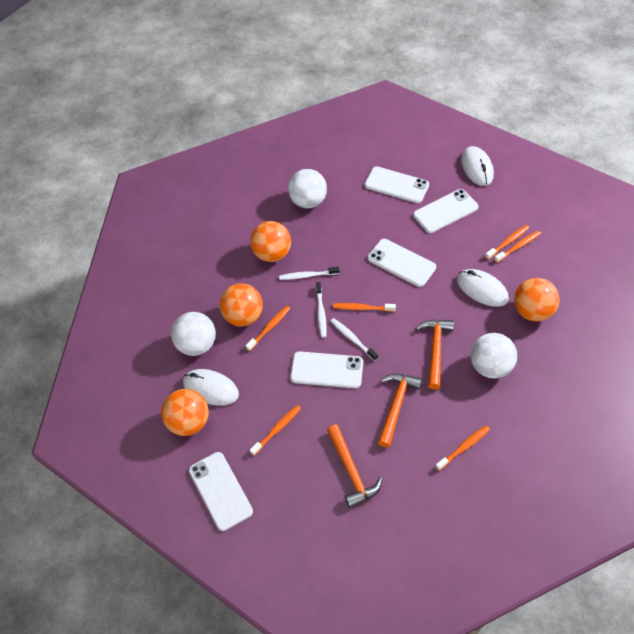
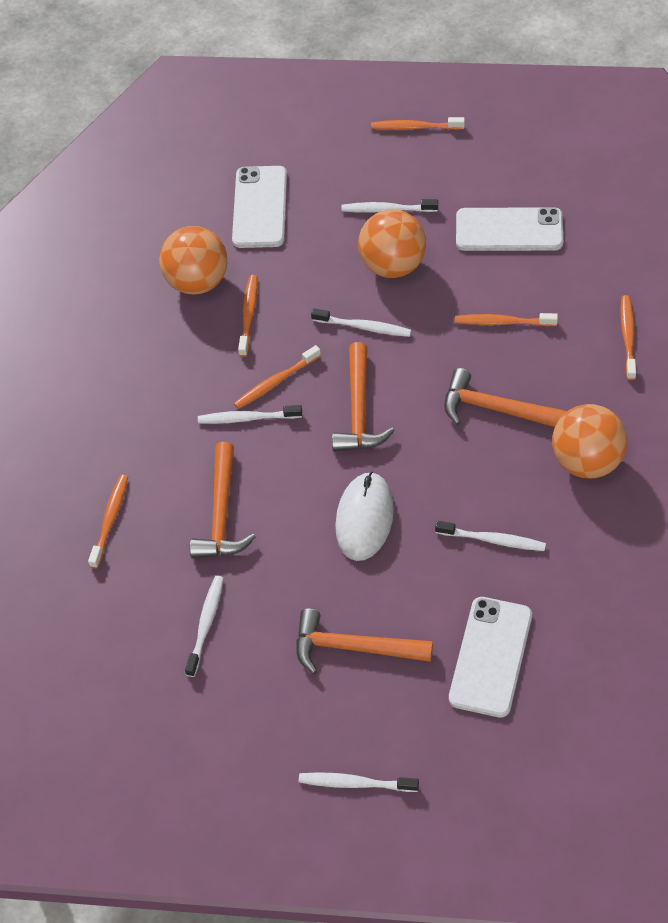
orange ball: 4 -> 3
orange hammer: 3 -> 4
white ball: 3 -> 0
white mouse: 3 -> 1
white phone: 5 -> 3
white toothbrush: 3 -> 6

